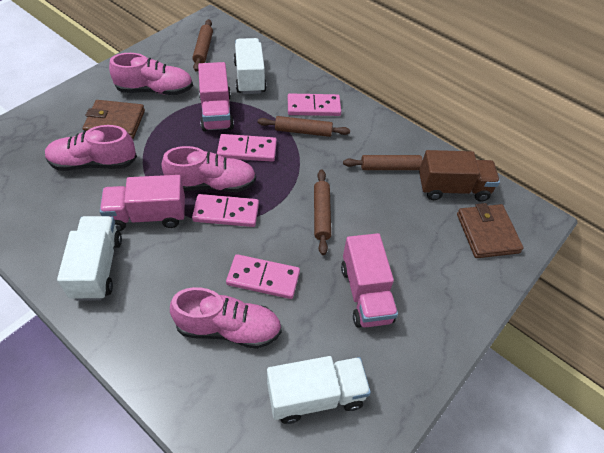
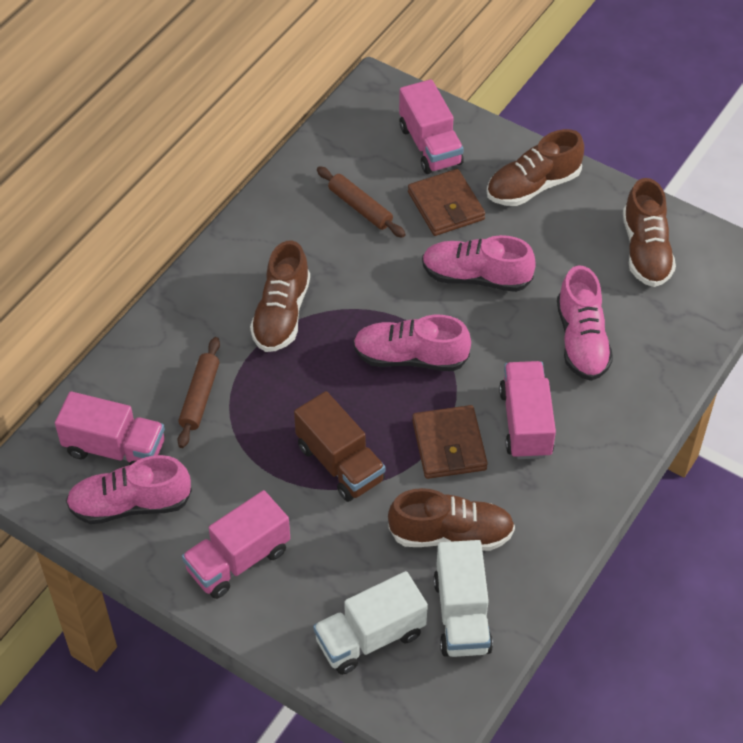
brown rolling pin: 4 -> 2
brown shoe: 0 -> 4
pink domino: 4 -> 0
pink truck: 3 -> 4
white truck: 3 -> 2

